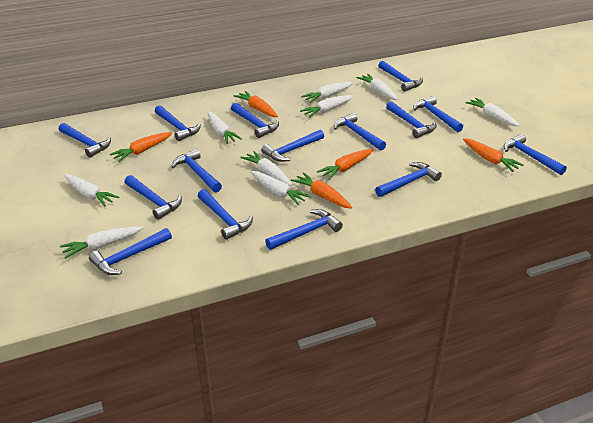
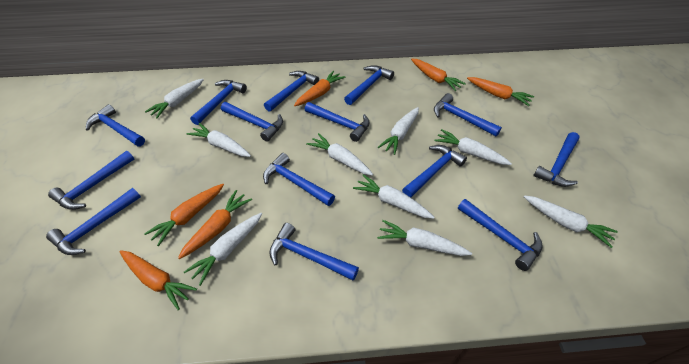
blue hammer: 15 -> 14
orange carrot: 5 -> 6

